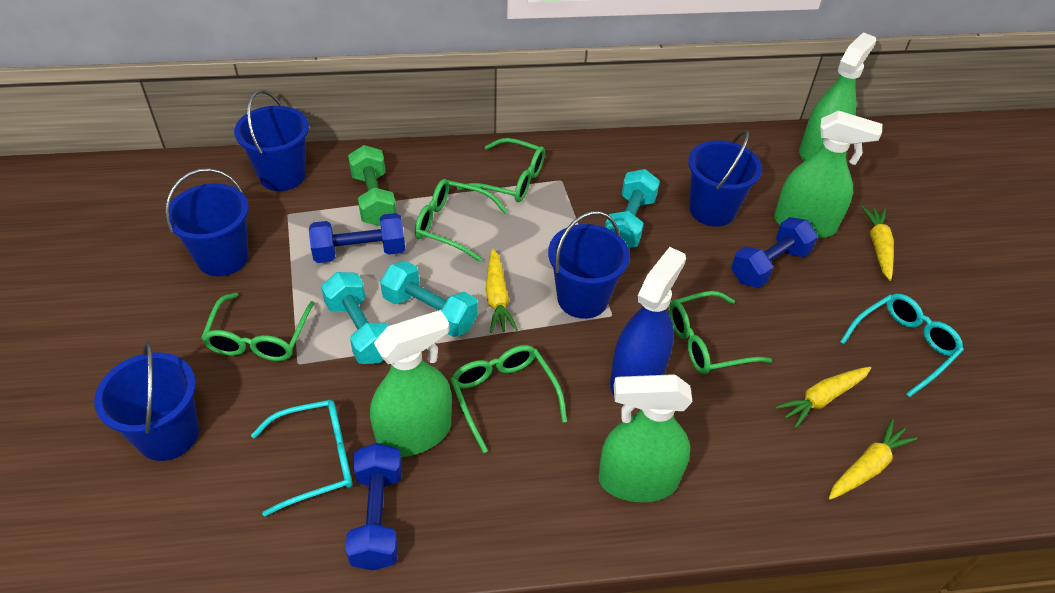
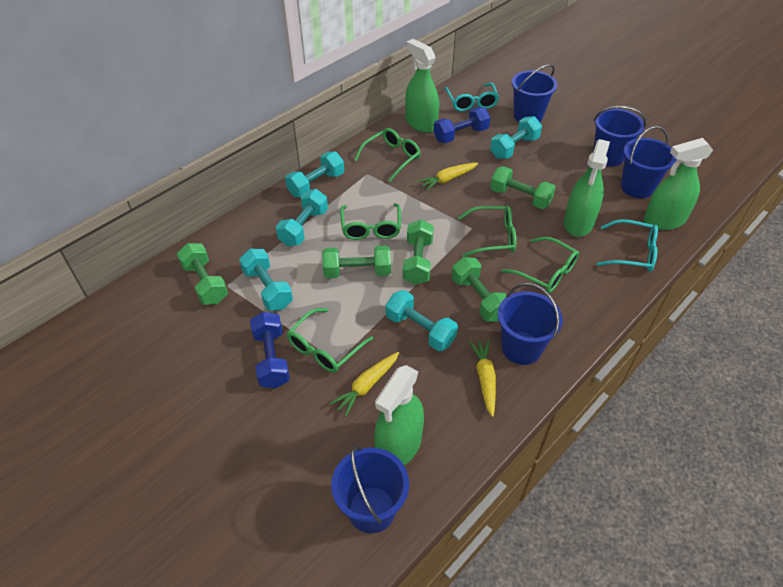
blue dumbbell: 3 -> 2
blue spray bottle: 1 -> 0
green dumbbell: 1 -> 5
turquoise dumbbell: 3 -> 5
yellow carrot: 4 -> 3

